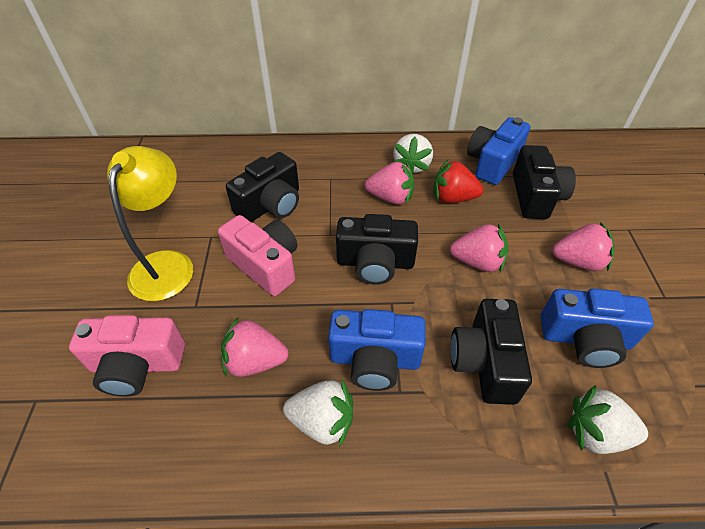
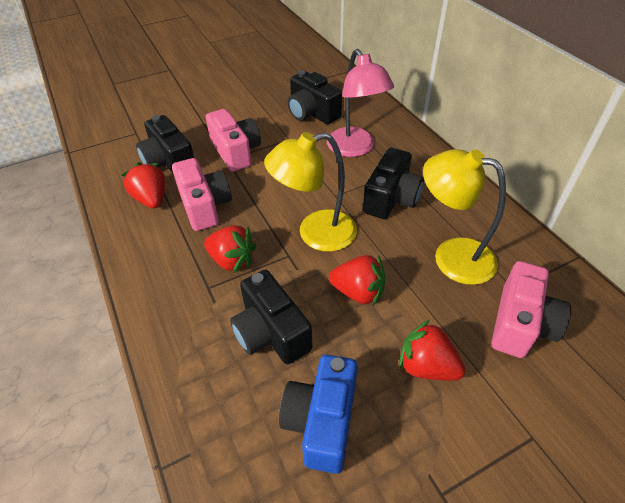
blue camera: 3 -> 1
pink camera: 2 -> 3
pink lamp: 0 -> 1
pink strawberry: 4 -> 0
red strawberry: 1 -> 4
white strawberry: 3 -> 0
yellow lamp: 1 -> 2

